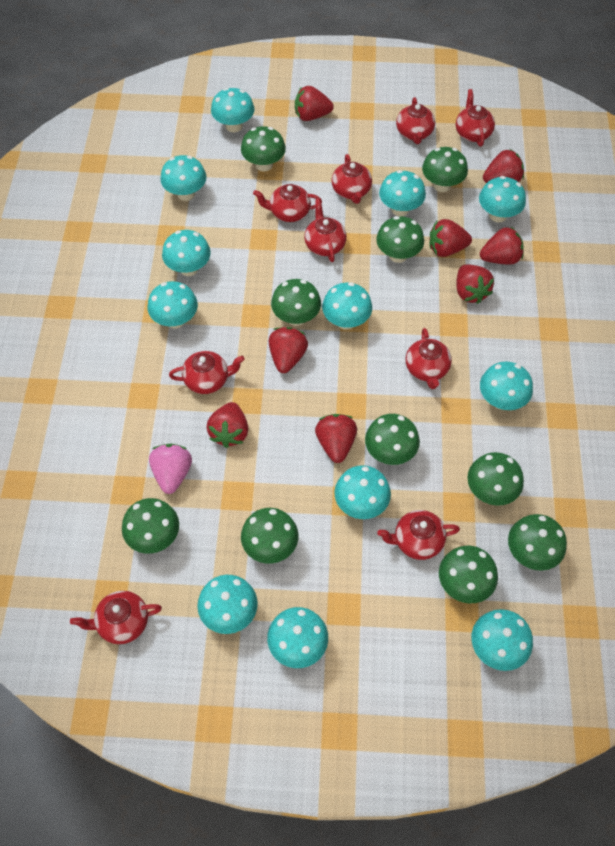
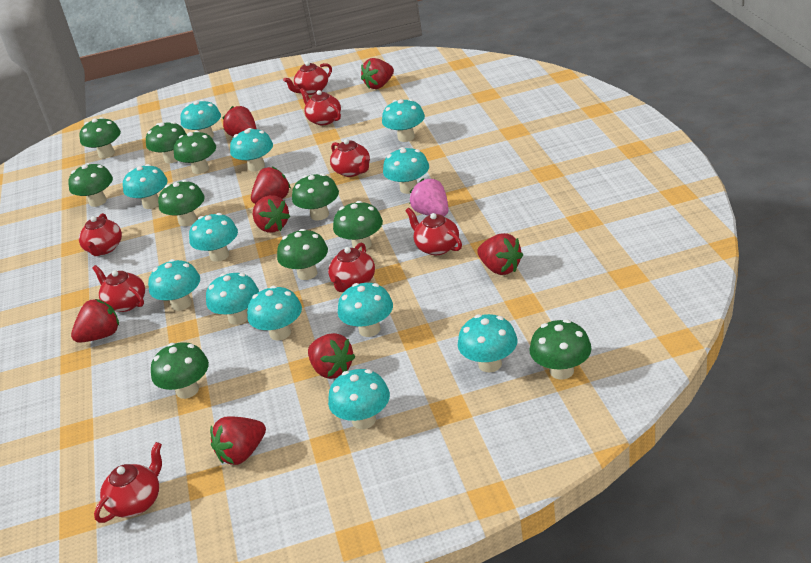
red teapot: 9 -> 8

